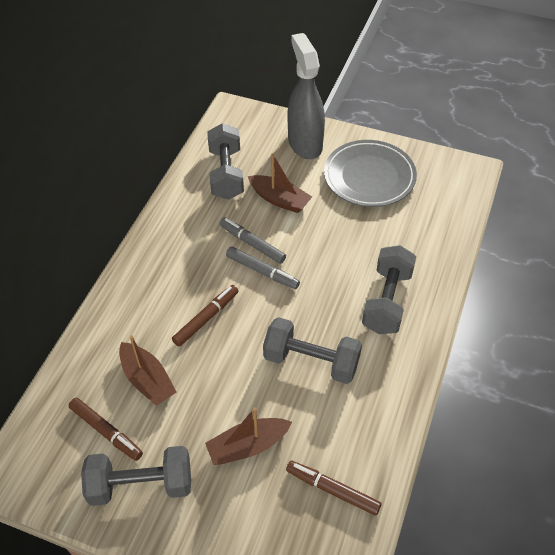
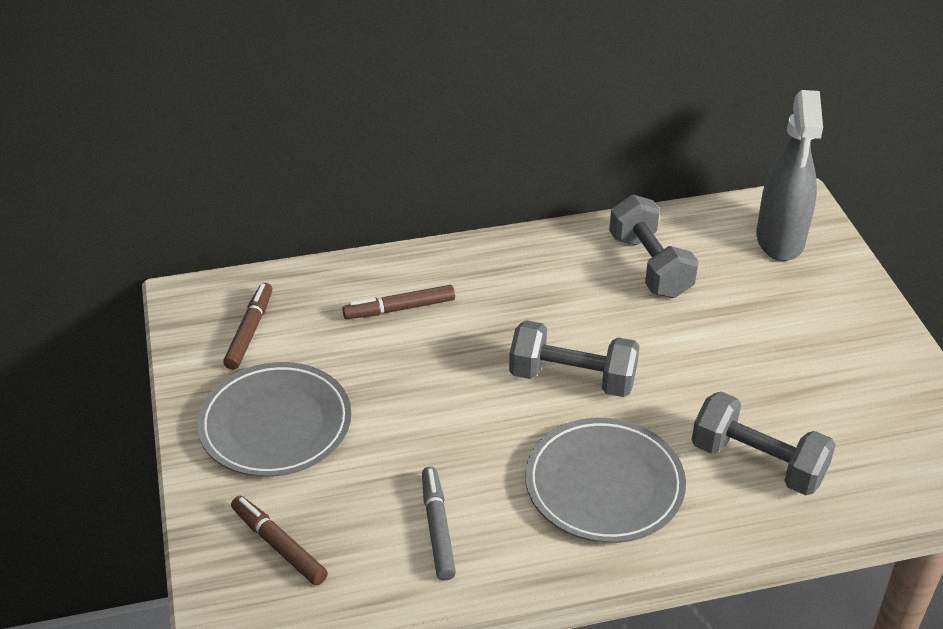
brown boat: 3 -> 0
grey dumbbell: 4 -> 3
grey marker: 2 -> 1
grey plate: 1 -> 2

